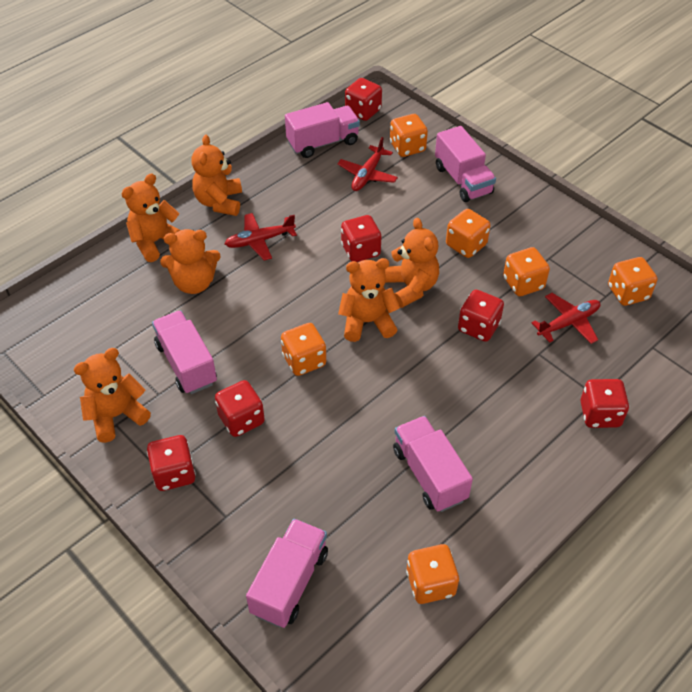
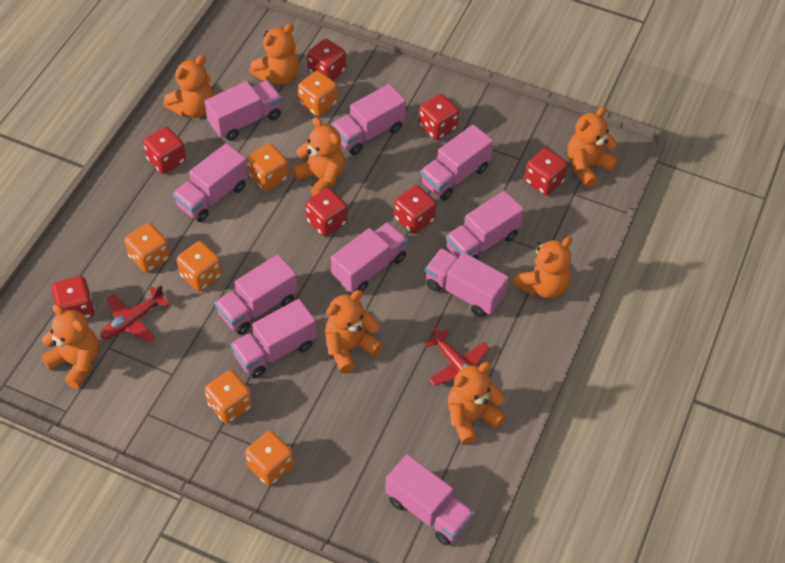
orange teddy bear: 6 -> 8
pink truck: 5 -> 10
red dice: 6 -> 7
red plane: 3 -> 2

